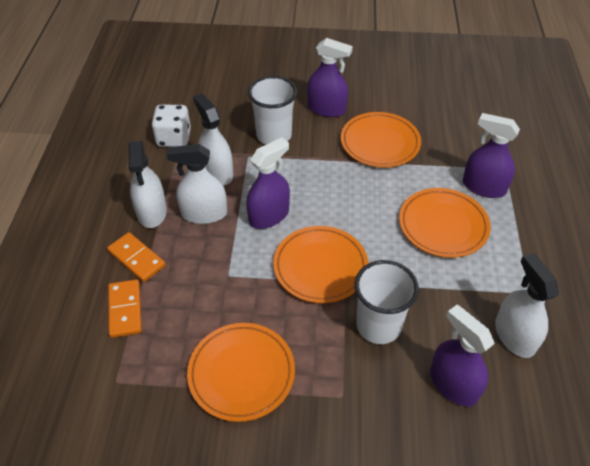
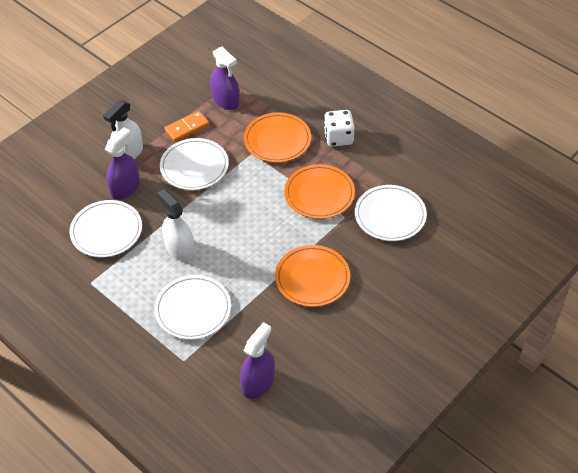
orange domino: 2 -> 1
orange plate: 4 -> 3
purple spray bottle: 4 -> 3
white cup: 2 -> 0
white plate: 0 -> 4
white spray bottle: 4 -> 2

